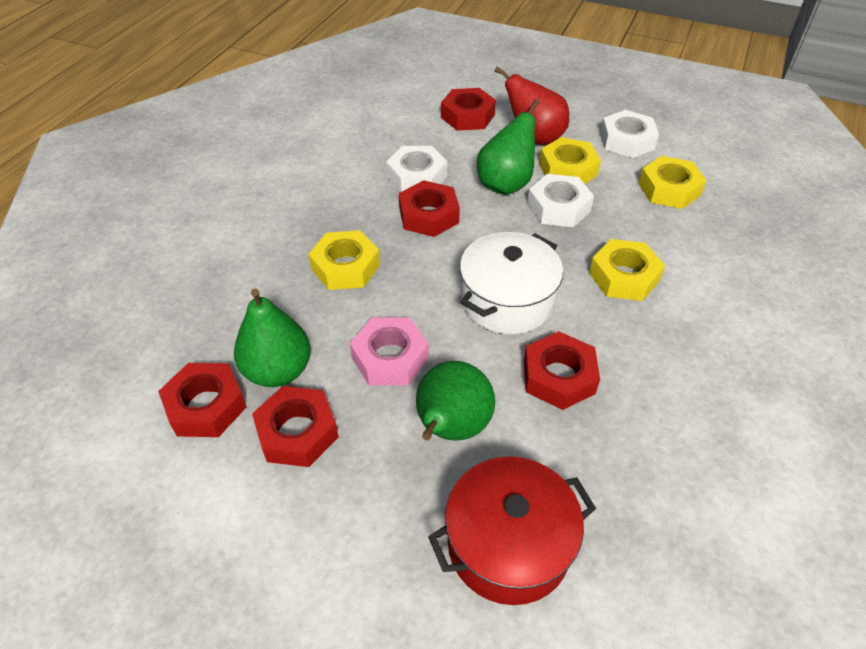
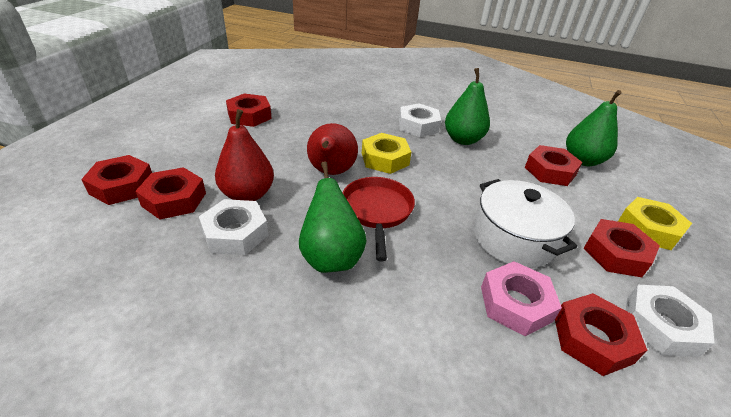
red nut: 5 -> 6
red pan: 0 -> 1
red pear: 1 -> 2
red pot: 1 -> 0
yellow nut: 4 -> 2

